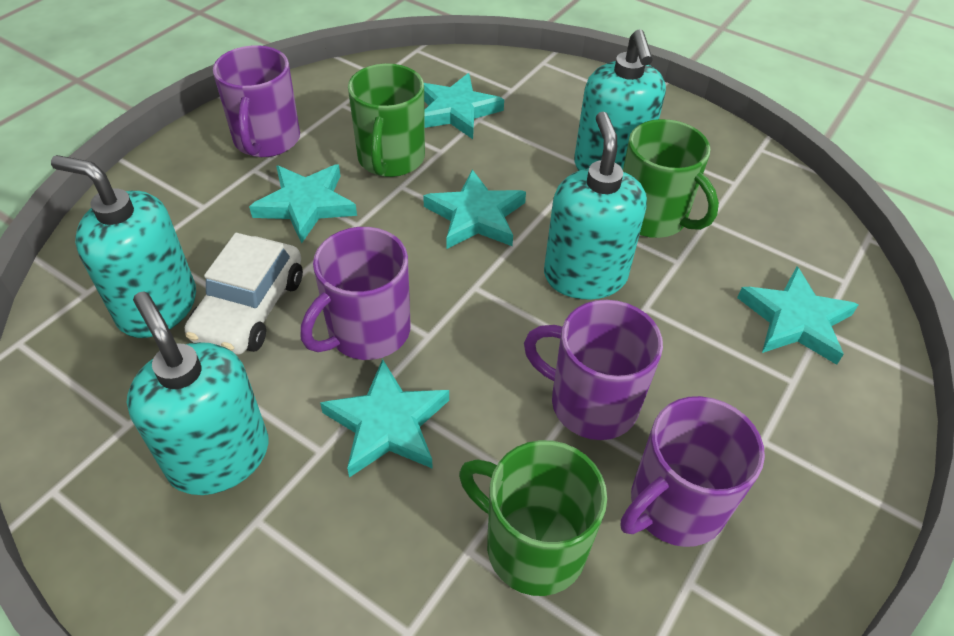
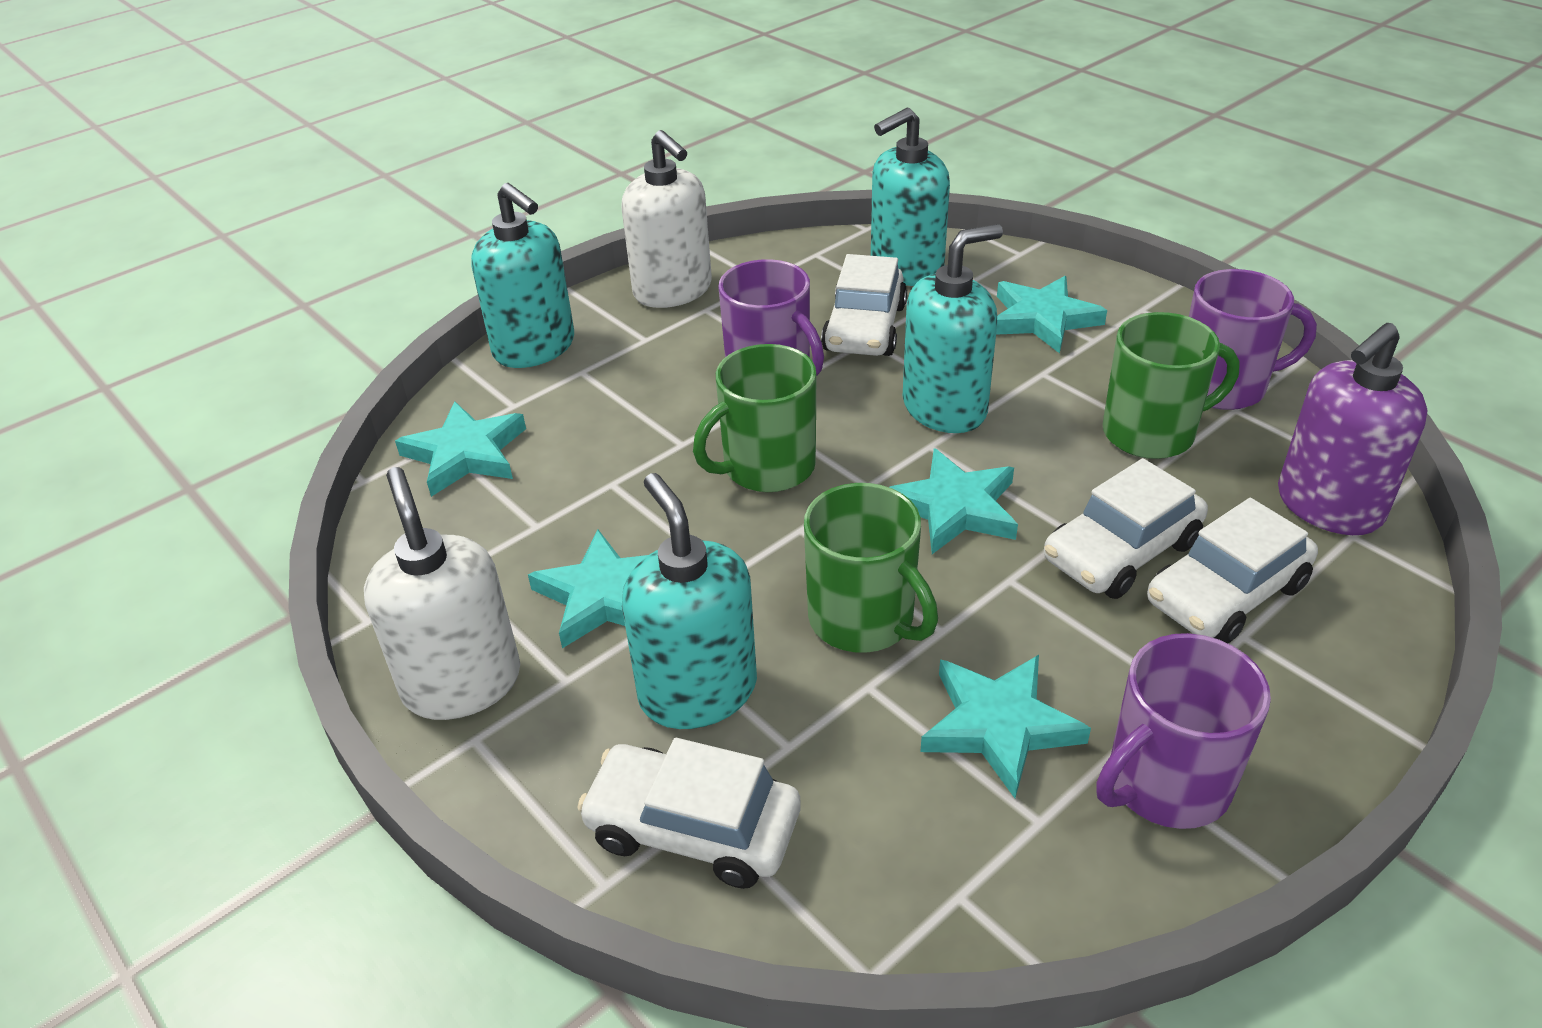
purple mug: 4 -> 3
purple soap dispenser: 0 -> 1
white car: 1 -> 4
white soap dispenser: 0 -> 2

